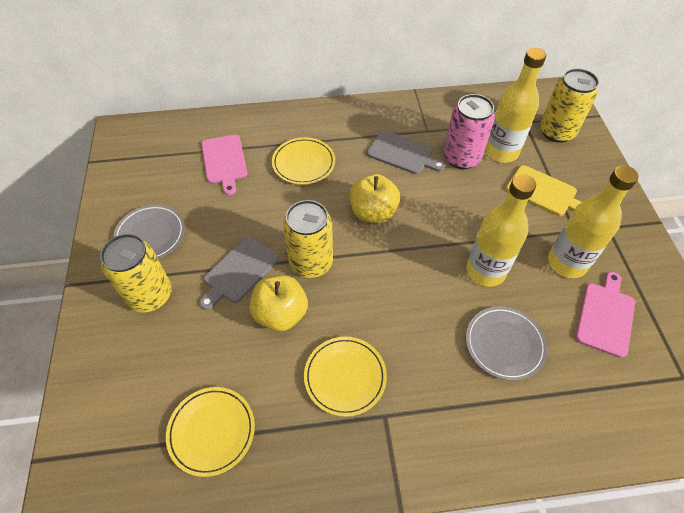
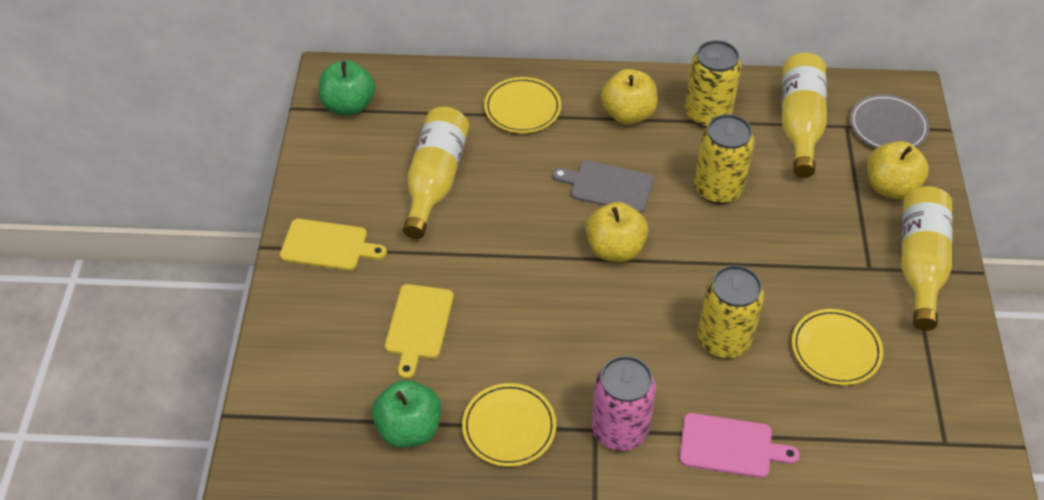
green apple: 0 -> 2
grey cutting board: 2 -> 1
grey plate: 2 -> 1
pink cutting board: 2 -> 1
yellow apple: 2 -> 3
yellow cutting board: 1 -> 2

